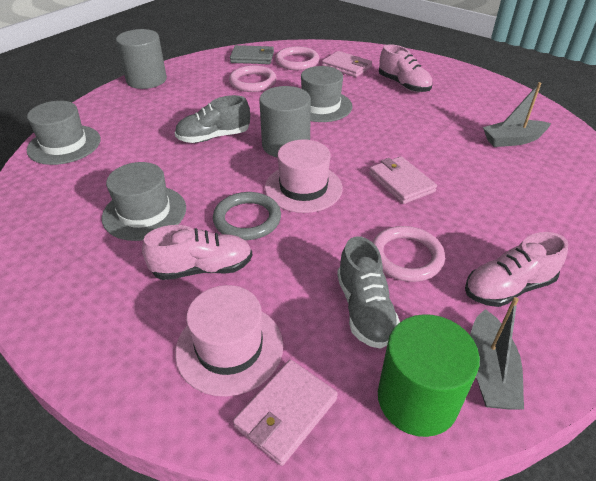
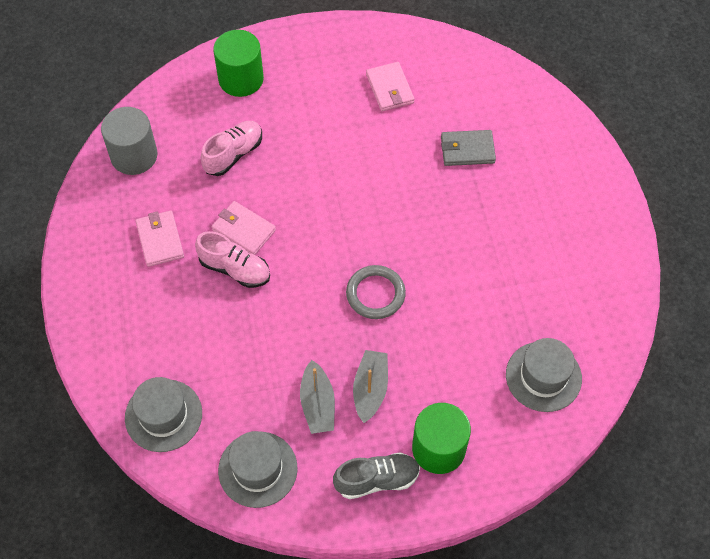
green cylinder: 1 -> 2
grey cylinder: 2 -> 1
grey shoe: 2 -> 1
pink hat: 2 -> 0
pink ring: 3 -> 0
pink shoe: 3 -> 2

